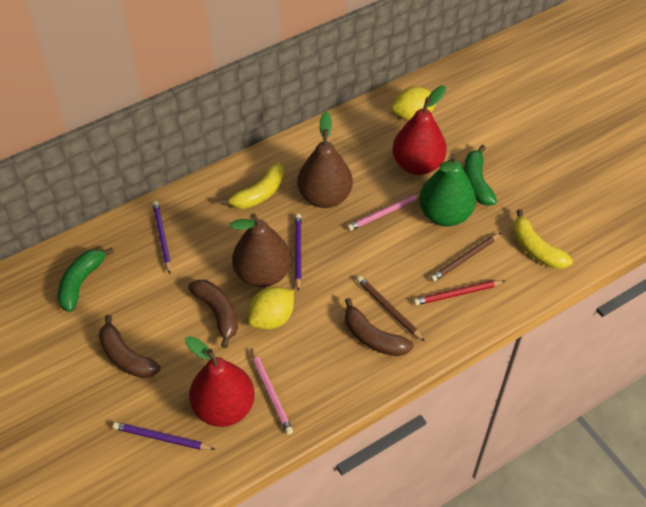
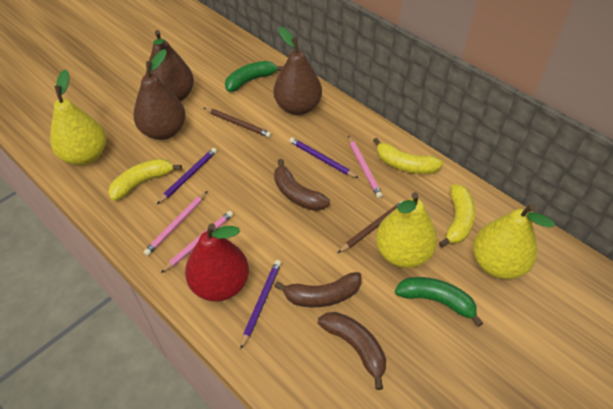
brown pear: 2 -> 3
green pear: 1 -> 0
pink pencil: 2 -> 3
red pear: 2 -> 1
red pencil: 1 -> 0
yellow banana: 2 -> 3
yellow lemon: 2 -> 0
yellow pear: 0 -> 3

